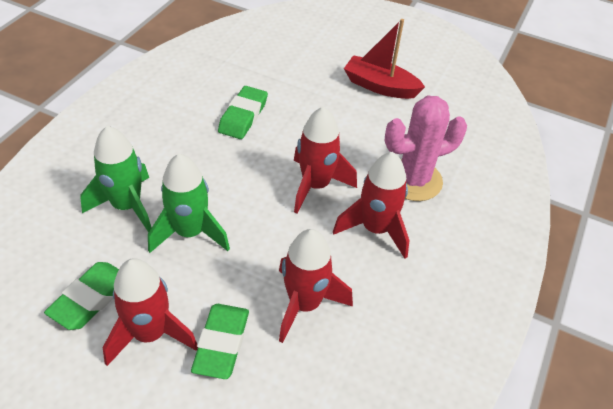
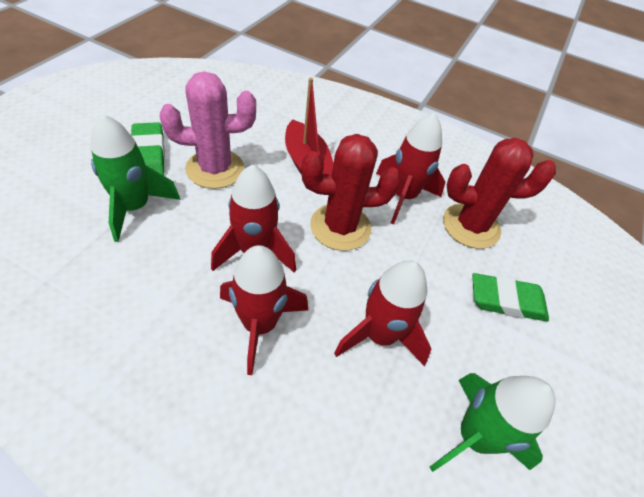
green eraser: 3 -> 2
red cactus: 0 -> 2

